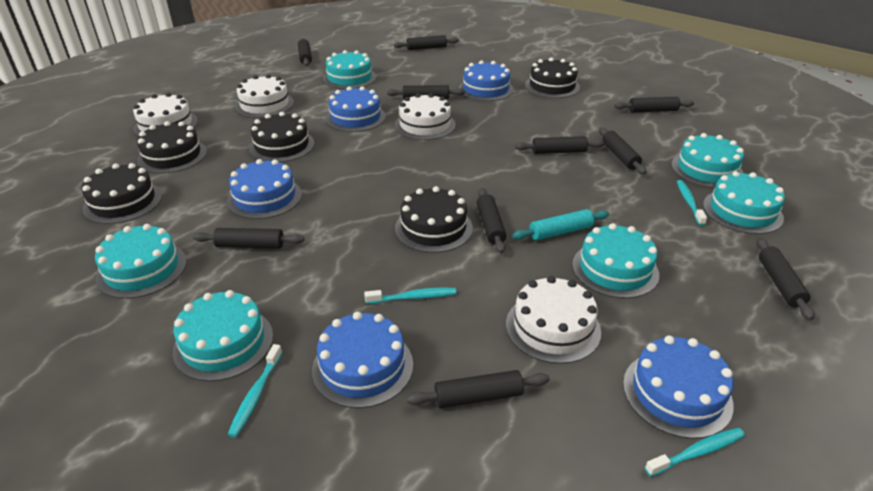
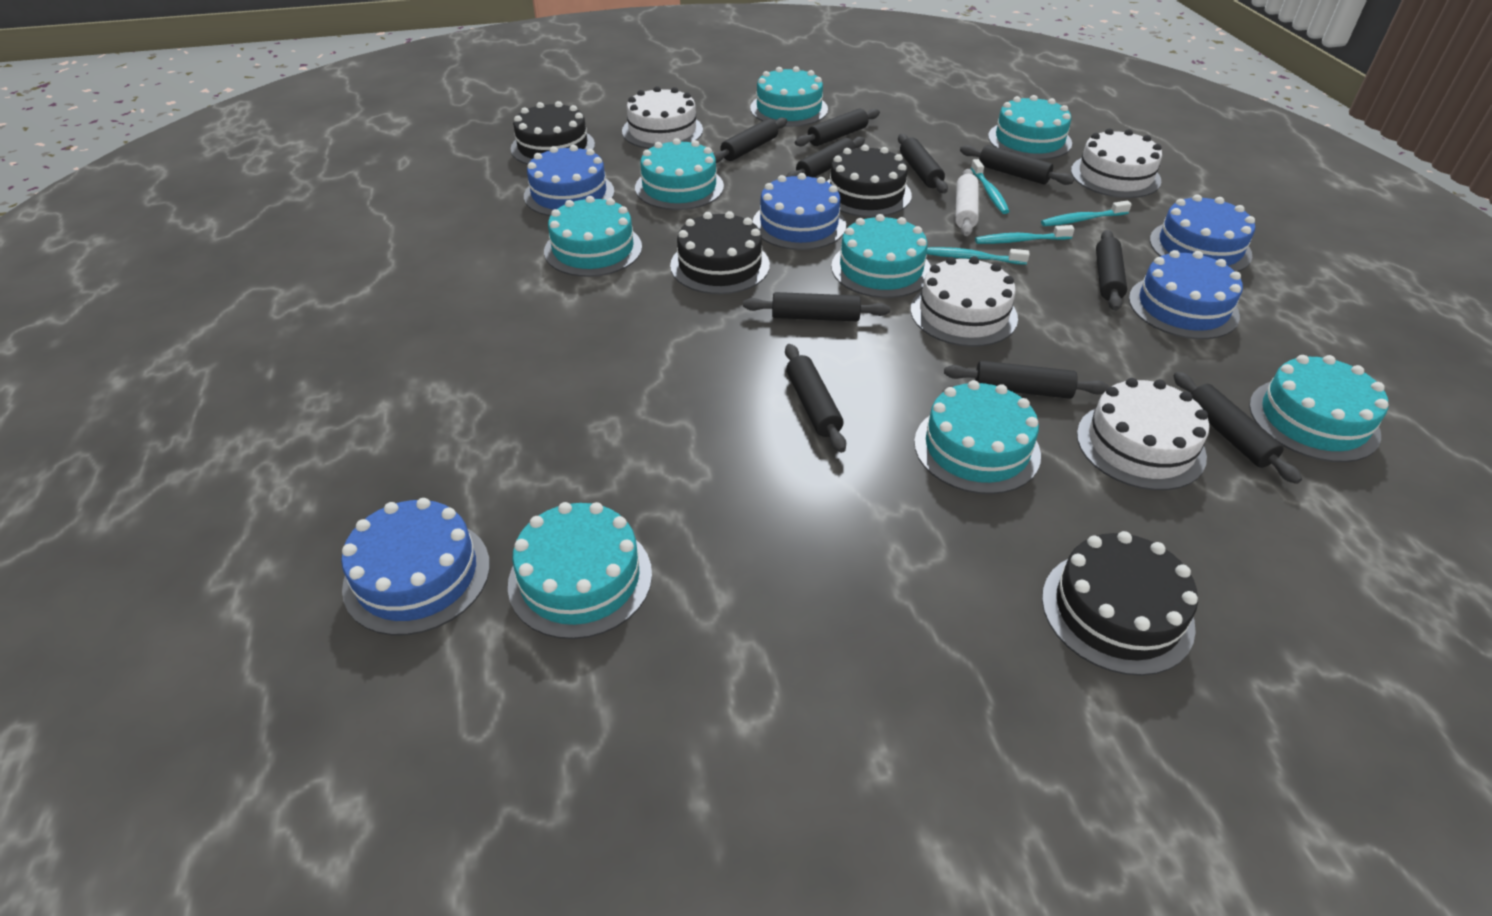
black cake: 5 -> 4
turquoise cake: 6 -> 8
turquoise rolling pin: 1 -> 0
white rolling pin: 0 -> 1

